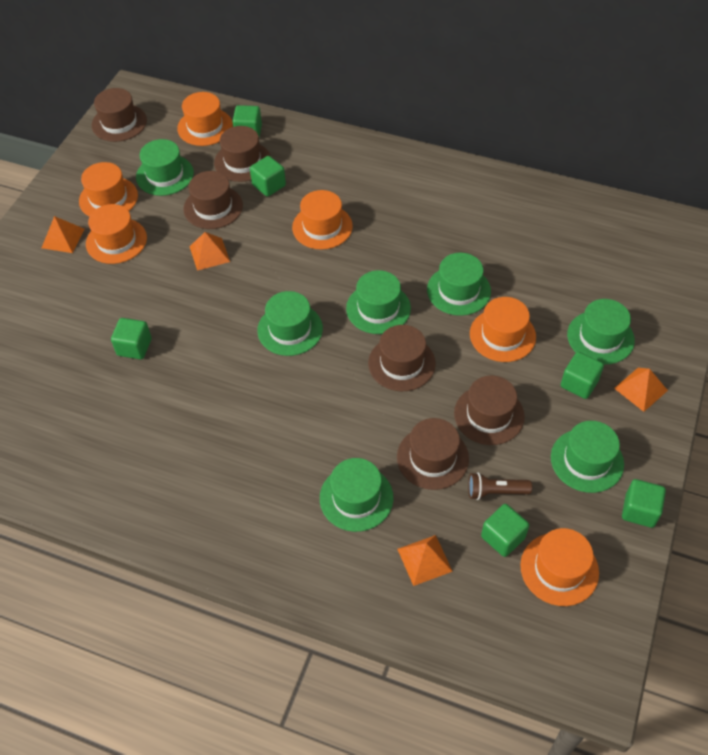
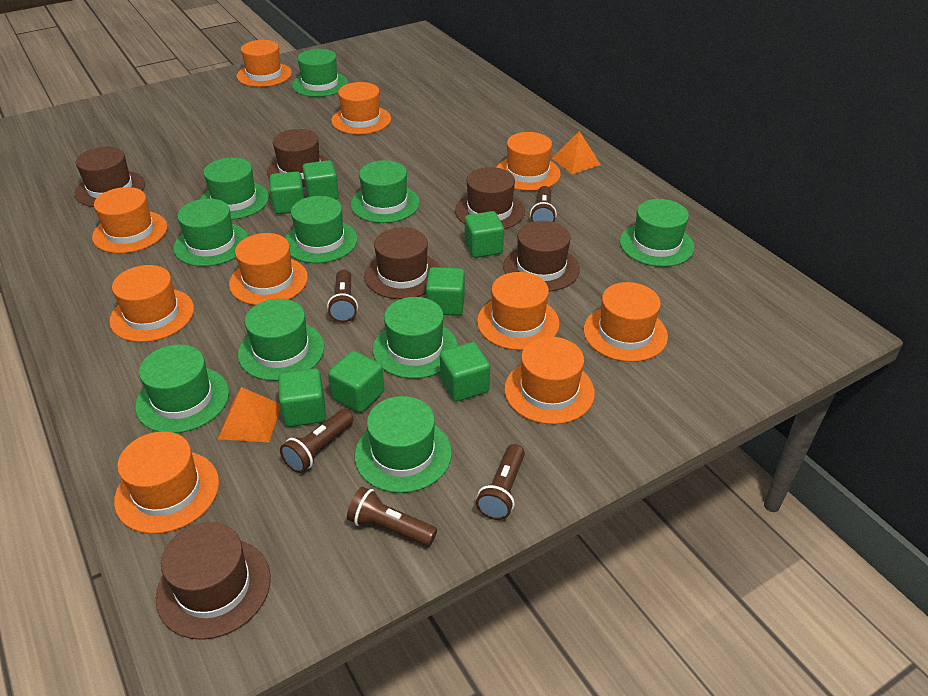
brown flashlight: 1 -> 5
green cube: 6 -> 7
green hat: 7 -> 10
orange hat: 6 -> 10
orange pyramid: 4 -> 2

